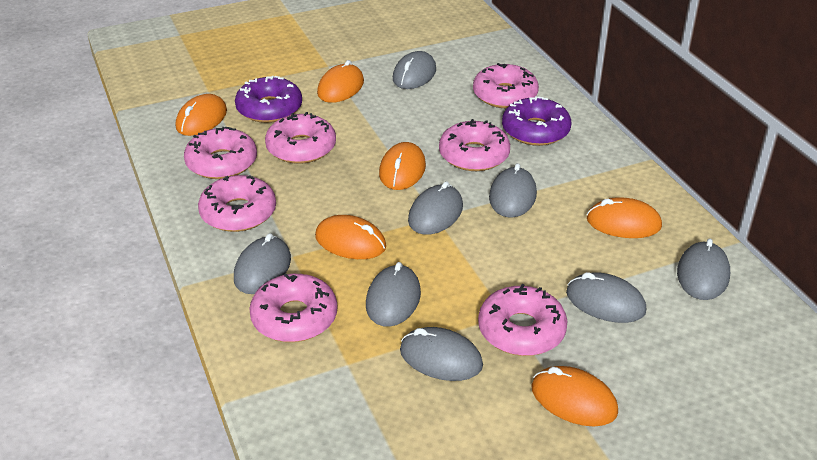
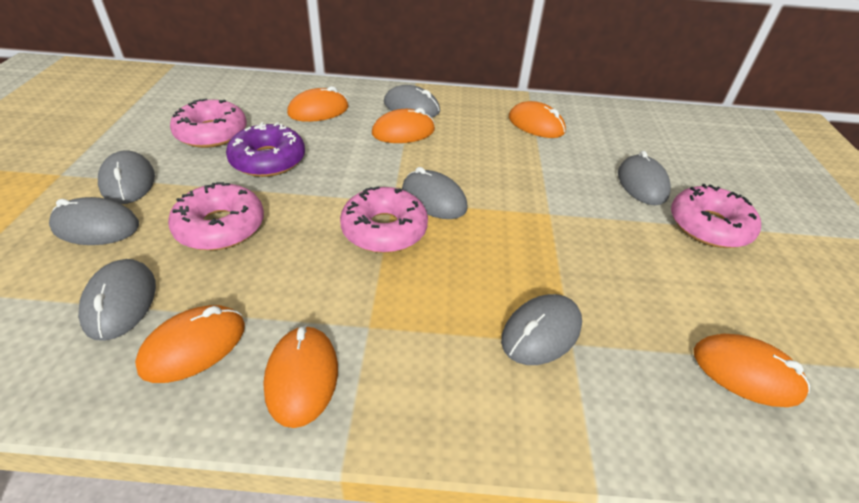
grey mouse: 8 -> 7
pink donut: 7 -> 4
purple donut: 2 -> 1

